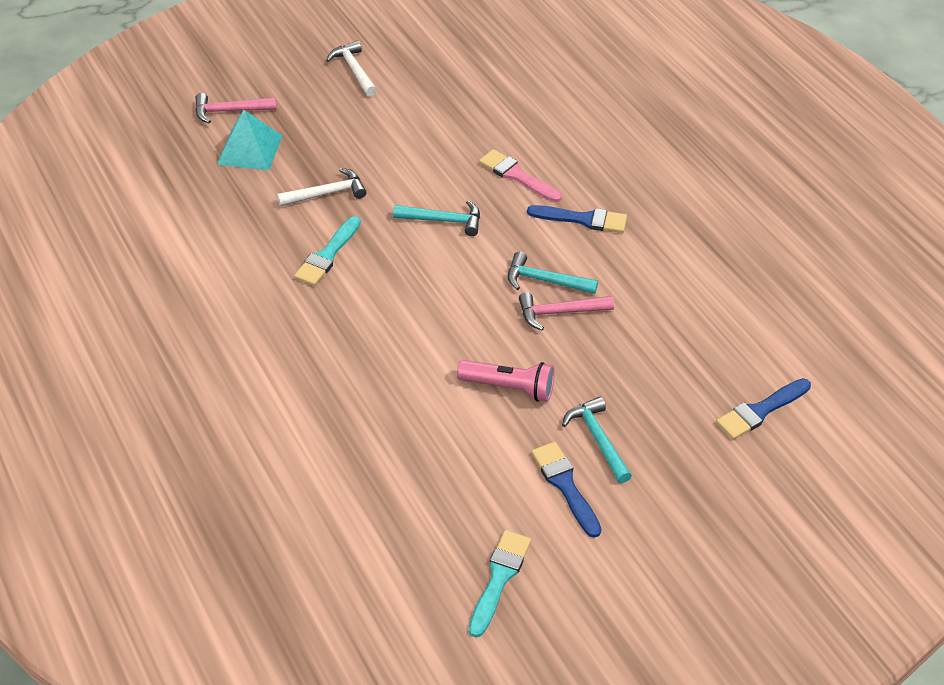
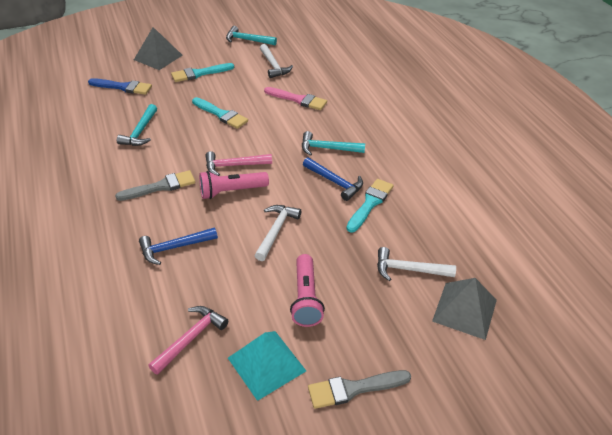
blue brush: 3 -> 1
blue hammer: 0 -> 2
grey brush: 0 -> 2
grey pyramid: 0 -> 2
pink flashlight: 1 -> 2
turquoise brush: 2 -> 3
white hammer: 2 -> 3

